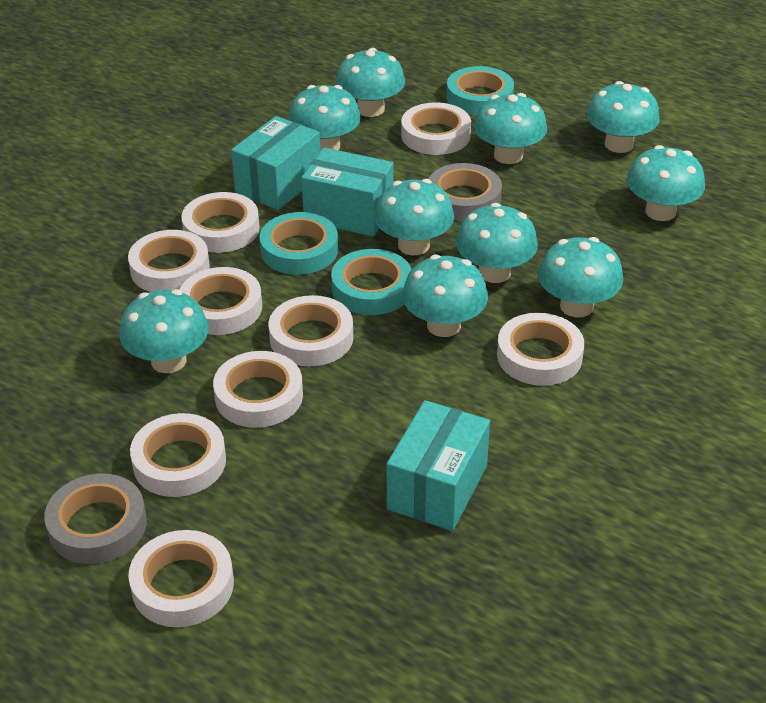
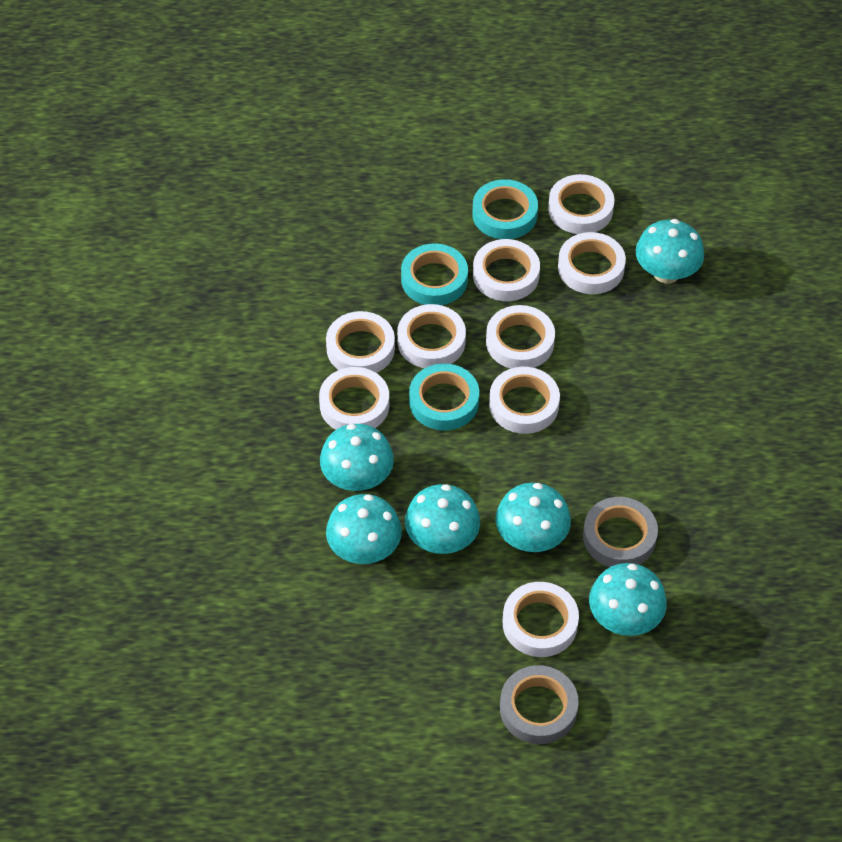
turquoise box: 3 -> 0
turquoise mushroom: 10 -> 6

